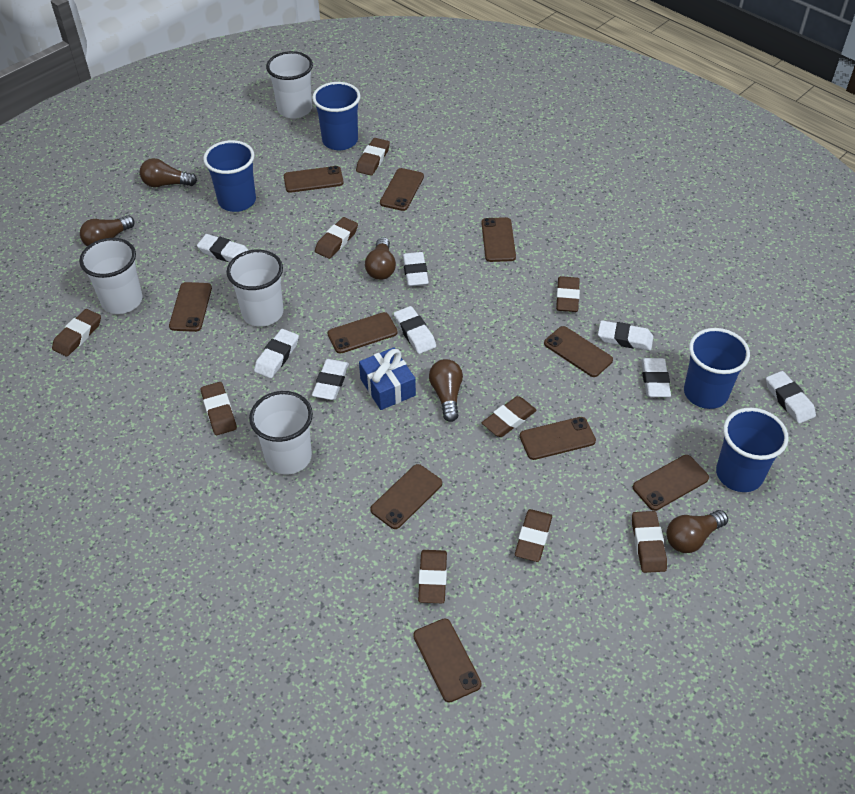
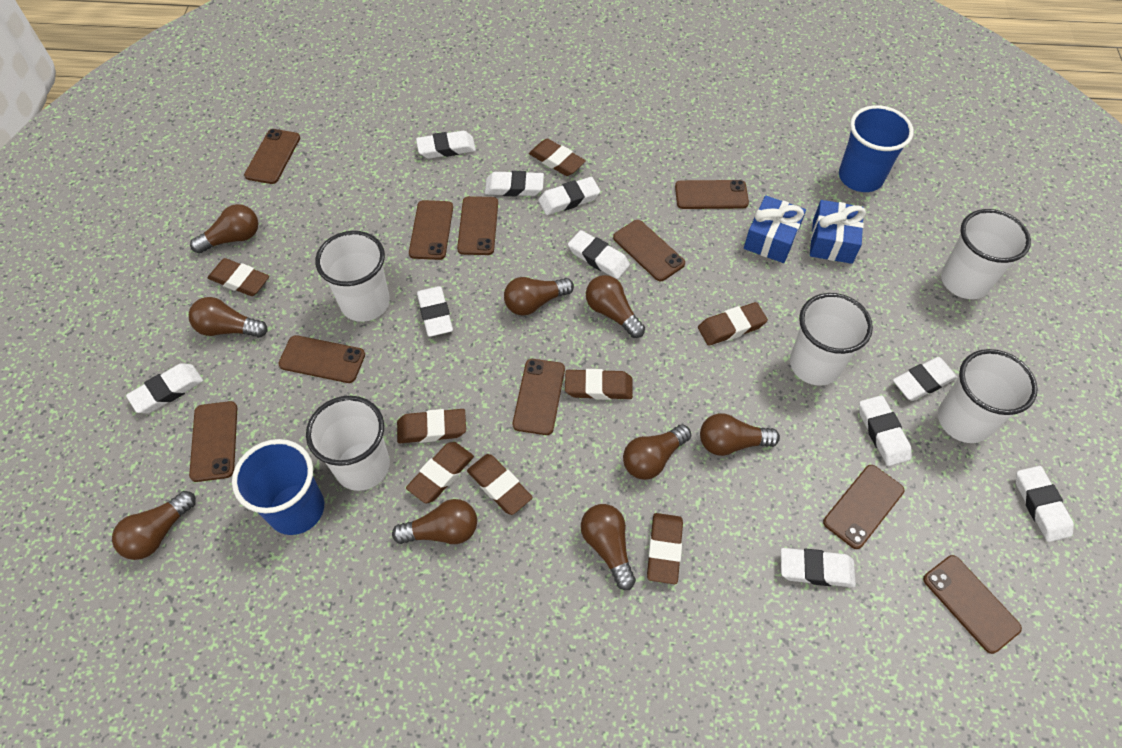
blue cup: 4 -> 2
blue gift: 1 -> 2
brown eraser: 9 -> 8
brown light bulb: 5 -> 9
white cup: 4 -> 5
white eraser: 8 -> 10

